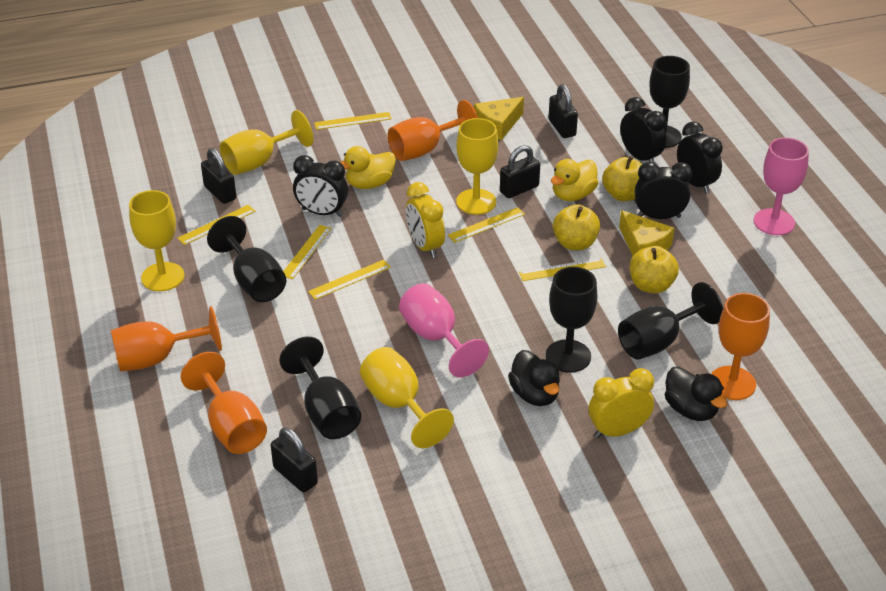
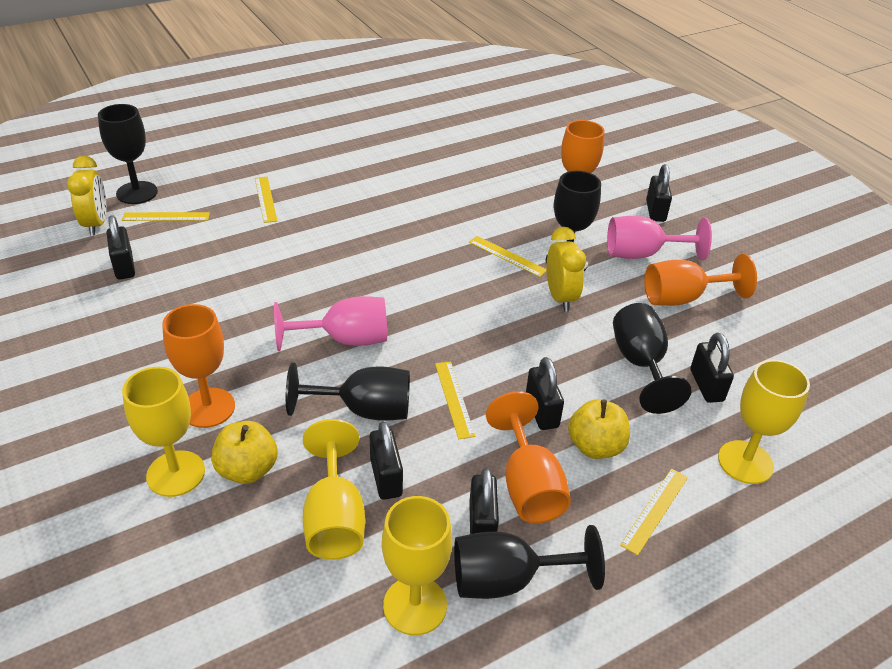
black clock: 4 -> 0
black duck: 2 -> 0
black padlock: 4 -> 6
yellow apple: 3 -> 2
yellow cheese: 2 -> 0
yellow duck: 2 -> 0
yellow ruler: 6 -> 5

